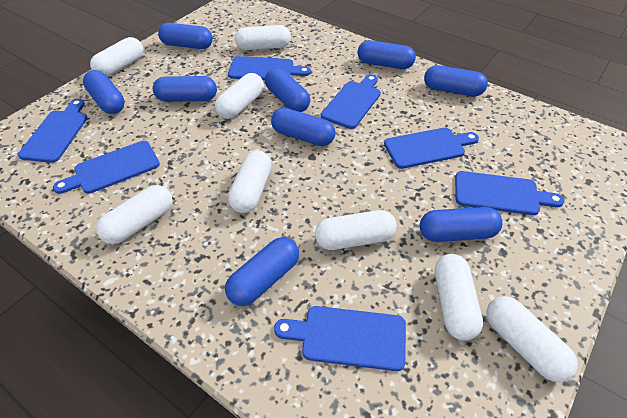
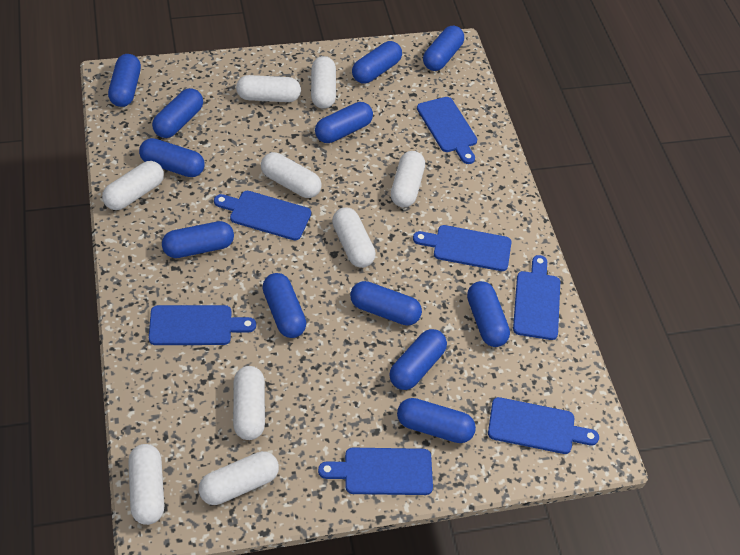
blue capsule: 9 -> 12
white capsule: 8 -> 9

